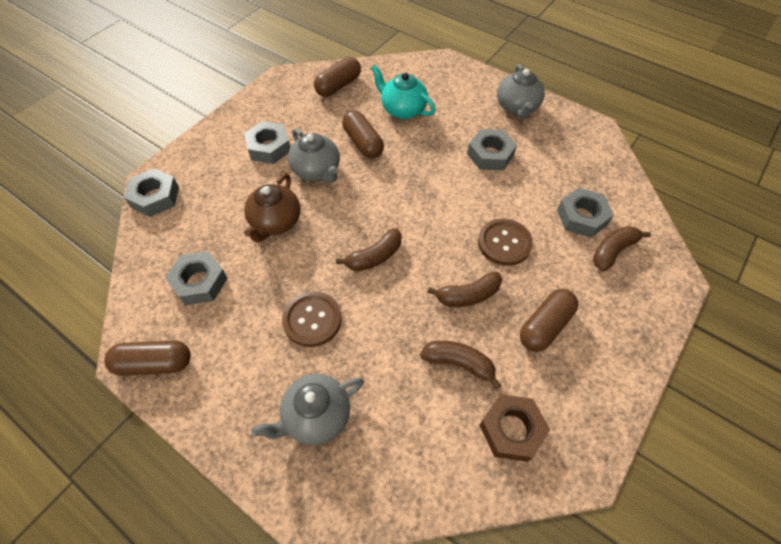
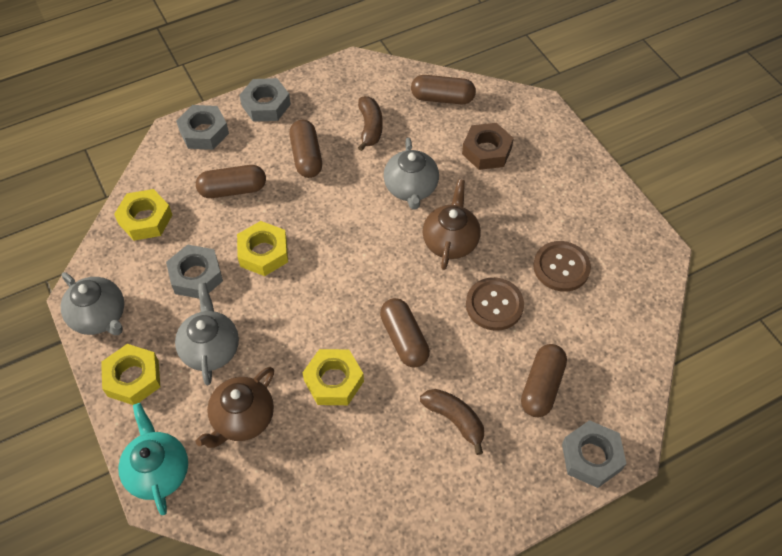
brown banana: 4 -> 2
brown capsule: 4 -> 5
brown teapot: 1 -> 2
grey nut: 5 -> 4
yellow nut: 0 -> 4

